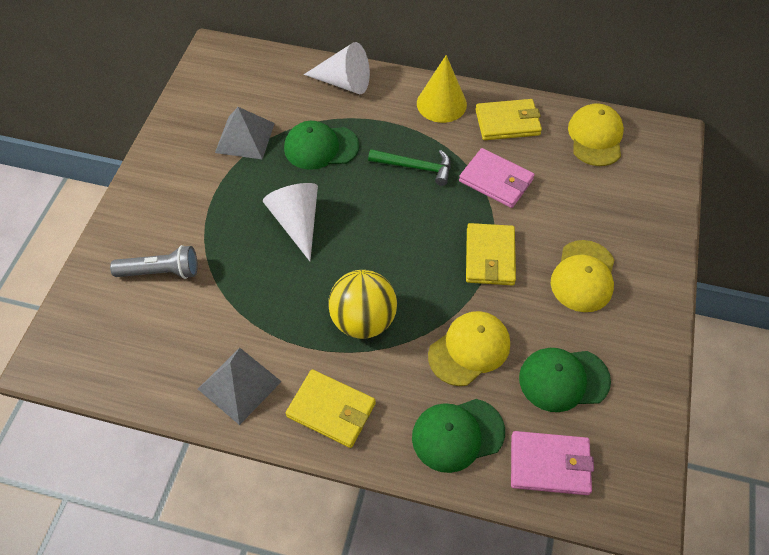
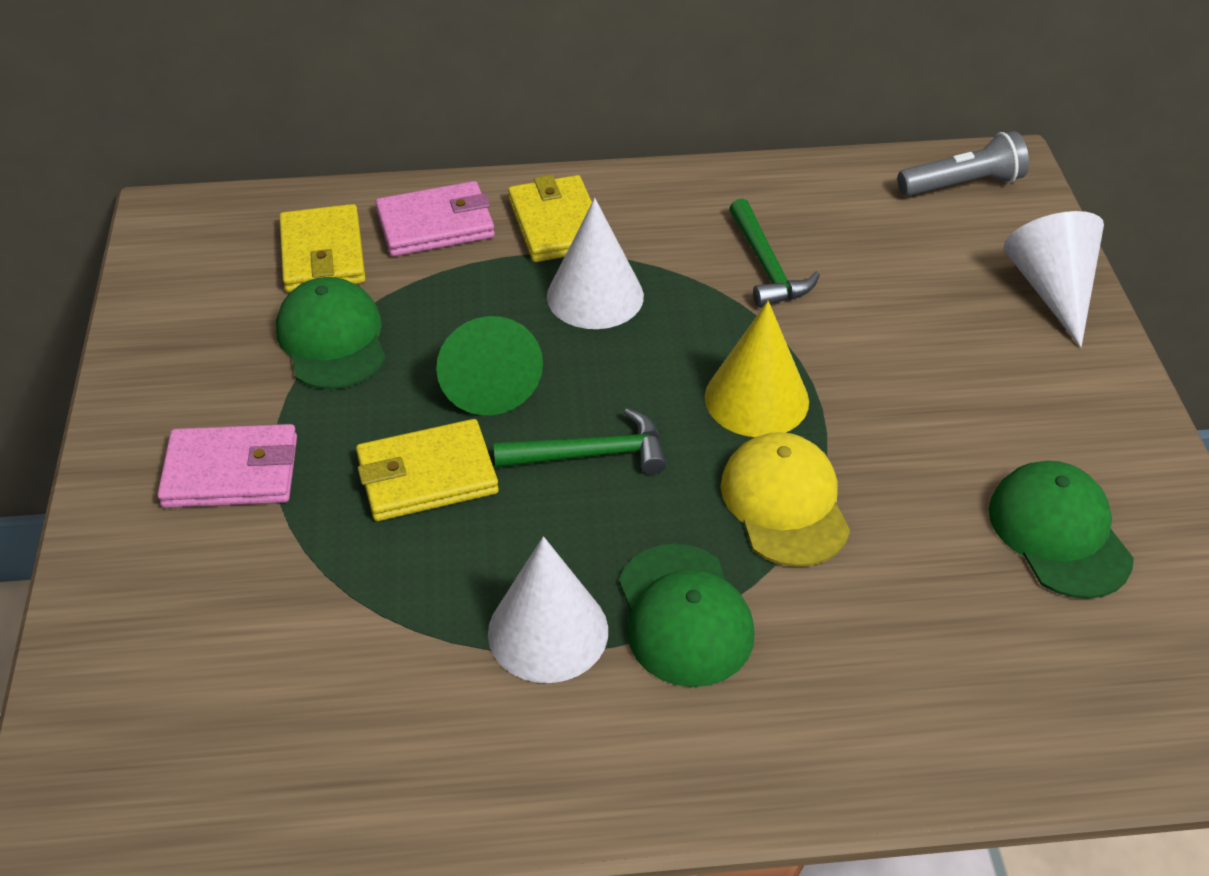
green cone: 0 -> 1
green hammer: 1 -> 2
grey pyramid: 2 -> 0
white cone: 2 -> 3
yellow ball: 1 -> 0
yellow cap: 3 -> 1

